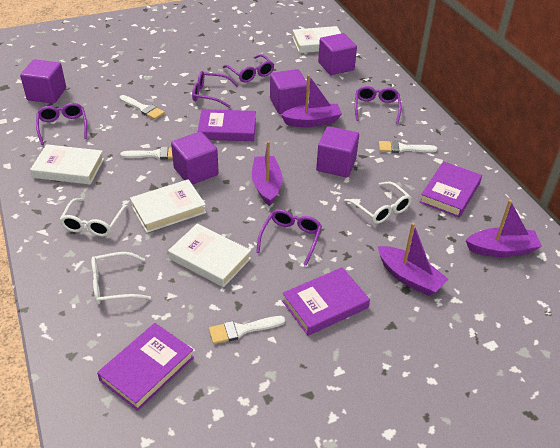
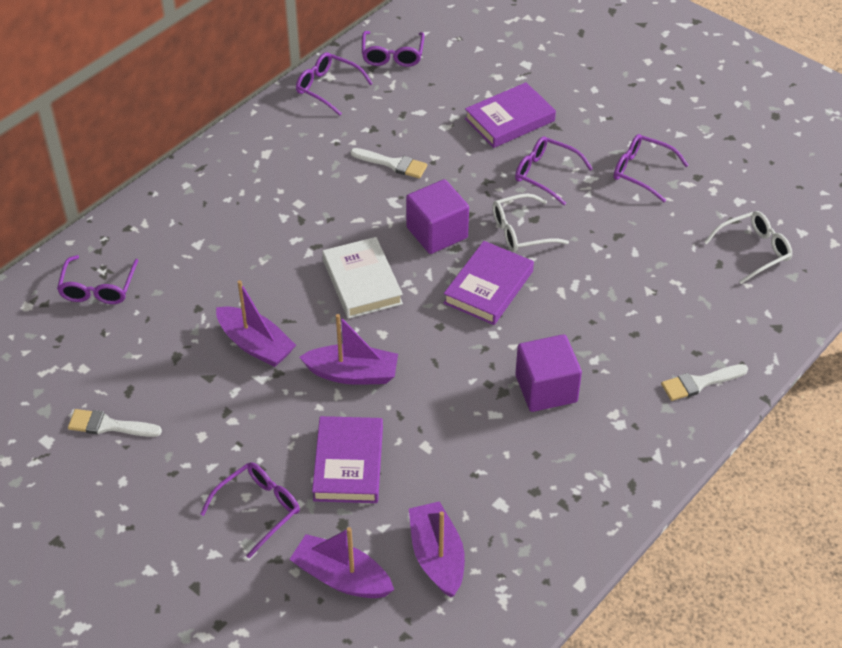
purple book: 4 -> 3
purple cube: 5 -> 2
purple glasses: 5 -> 6
white book: 4 -> 1
white brush: 4 -> 3
white glasses: 3 -> 2

